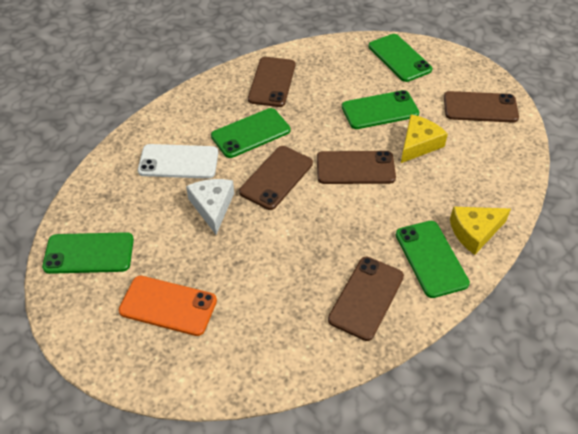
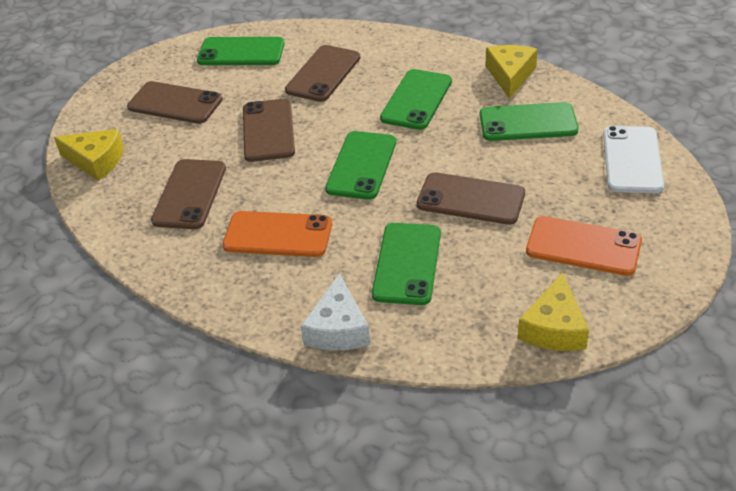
orange phone: 1 -> 2
yellow cheese: 2 -> 3

